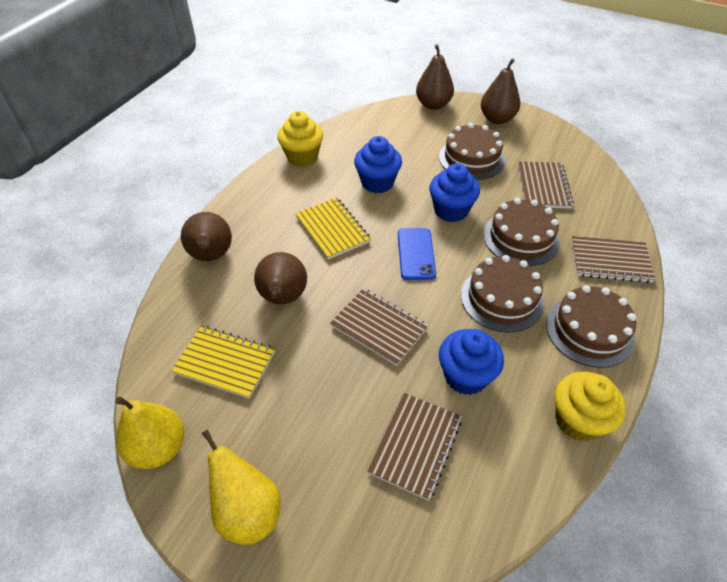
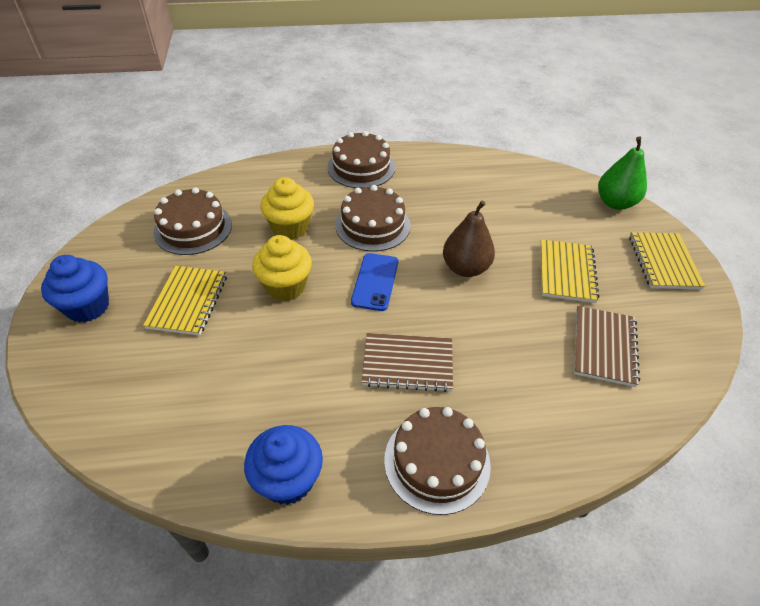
blue cupcake: 3 -> 2
brown notebook: 4 -> 2
brown pear: 4 -> 1
green pear: 0 -> 1
yellow notebook: 2 -> 3
yellow pear: 2 -> 0

